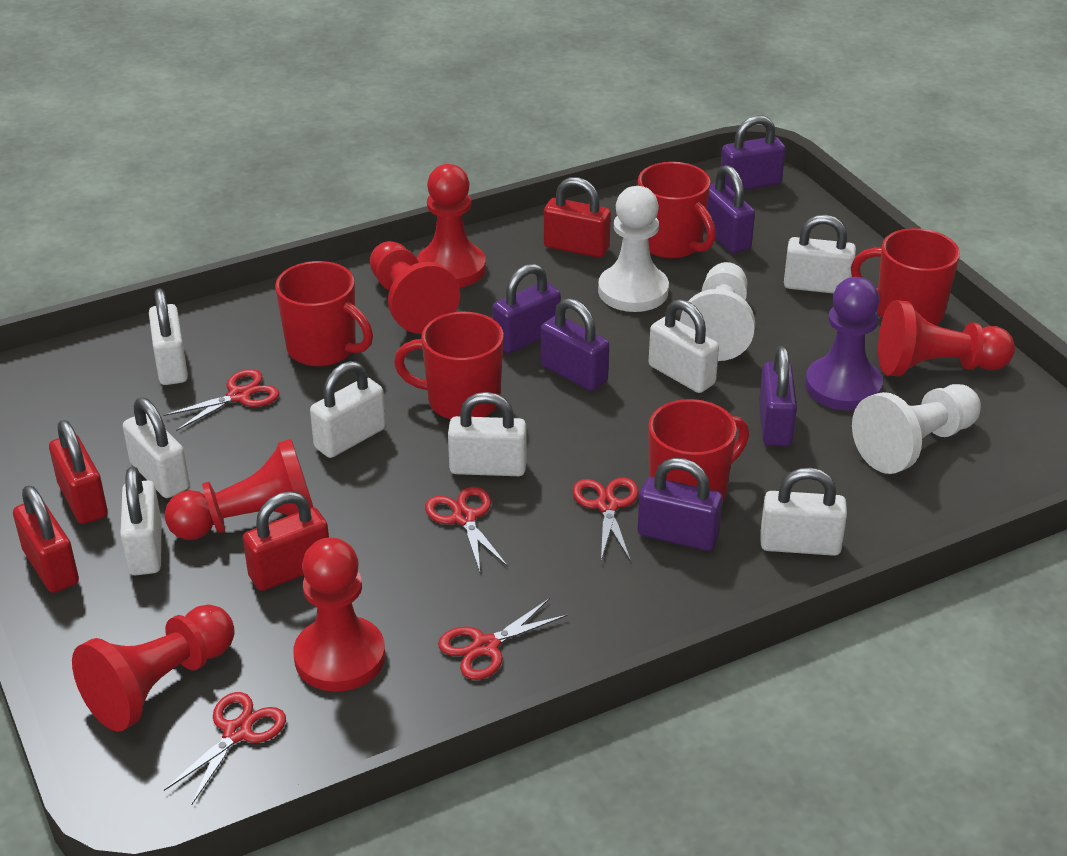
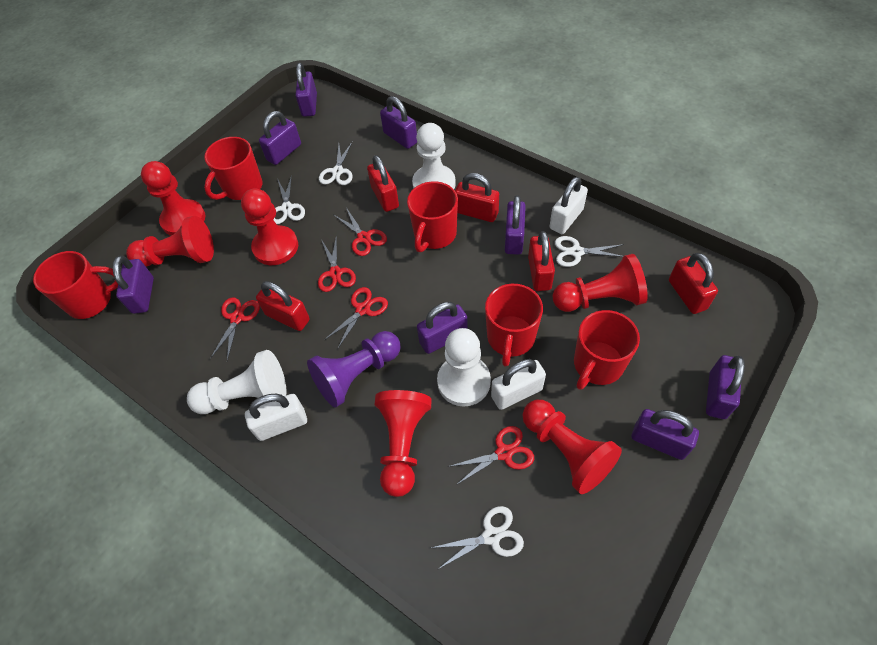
purple padlock: 6 -> 8
red padlock: 4 -> 5
white padlock: 8 -> 3
white scissors: 0 -> 4

